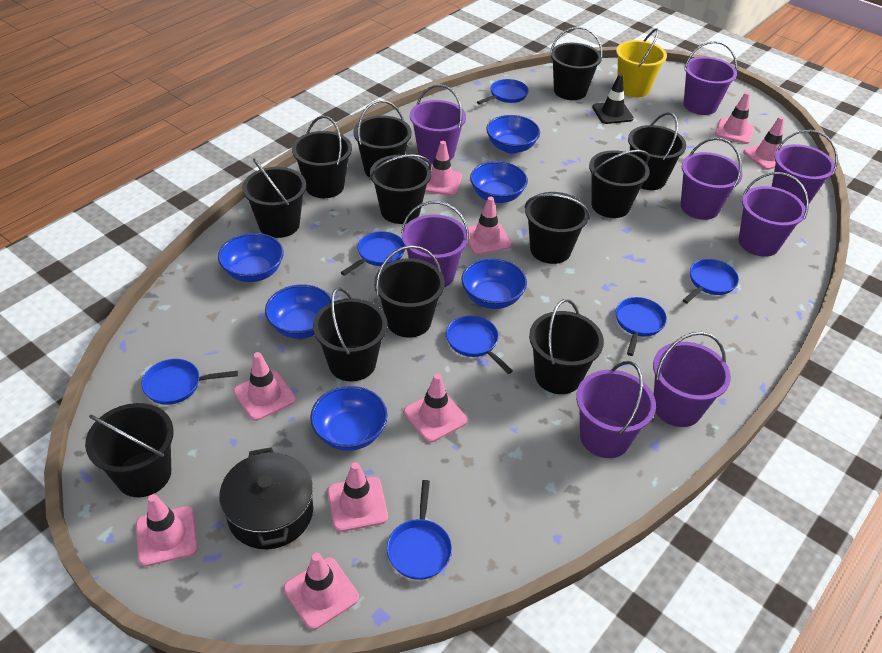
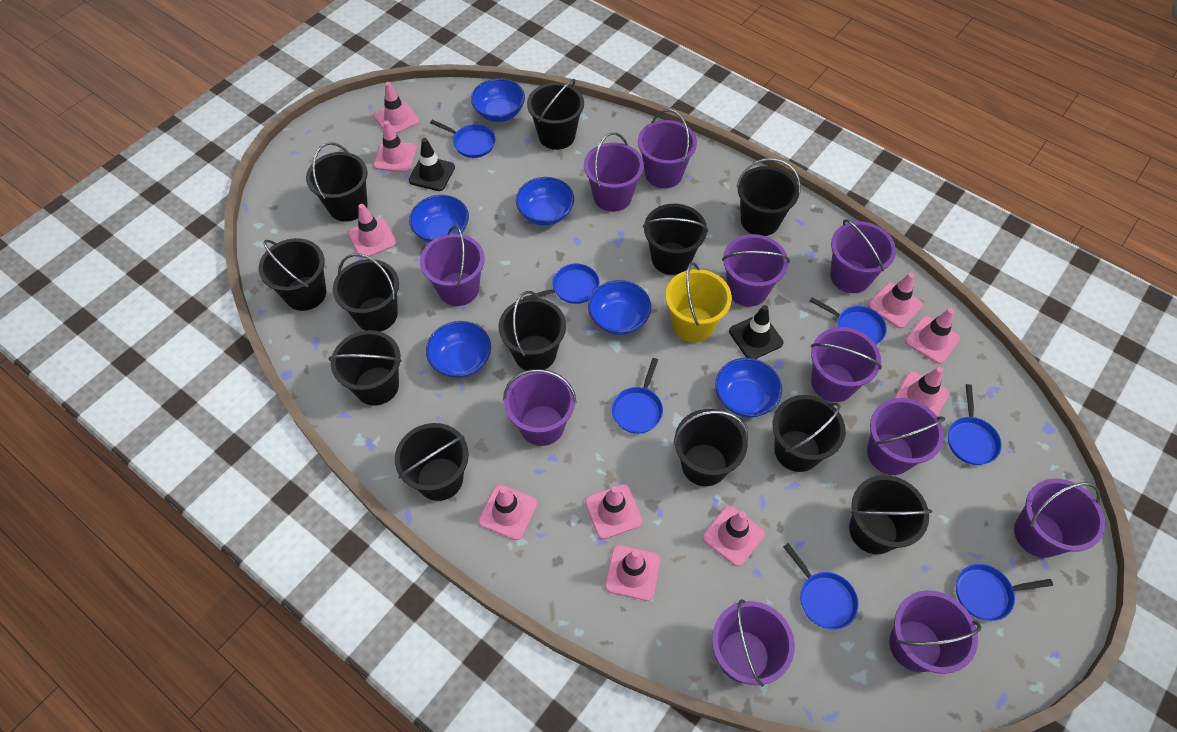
black pot: 1 -> 0
black traffic cone: 1 -> 2
pink traffic cone: 9 -> 10
purple bucket: 8 -> 11

